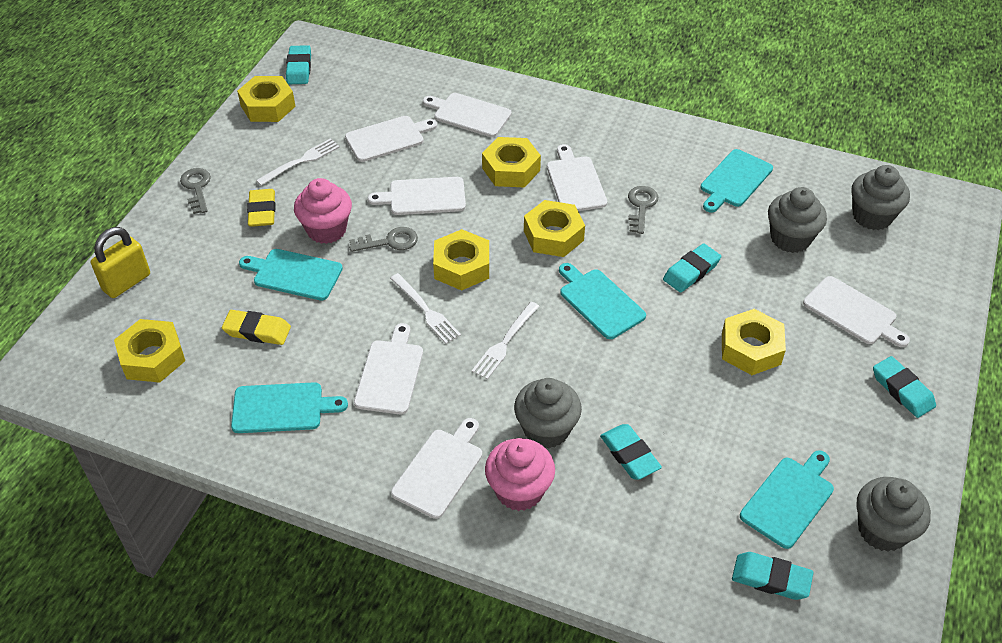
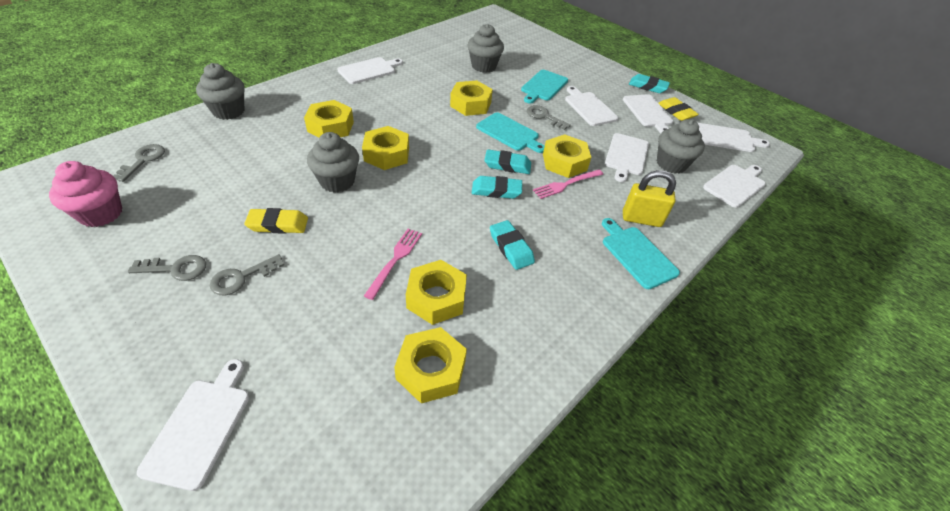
grey key: 3 -> 4
pink cupcake: 2 -> 1
pink fork: 0 -> 2
turquoise cutting board: 5 -> 3
turquoise eraser: 5 -> 4
white fork: 3 -> 0

